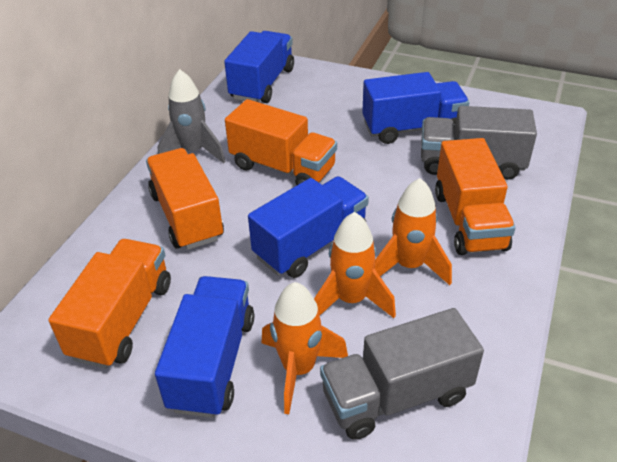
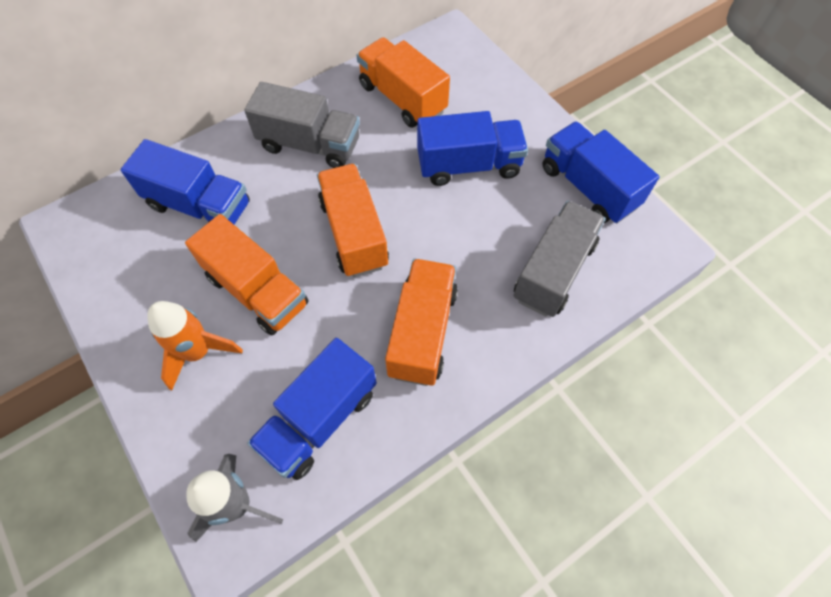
orange rocket: 3 -> 1

